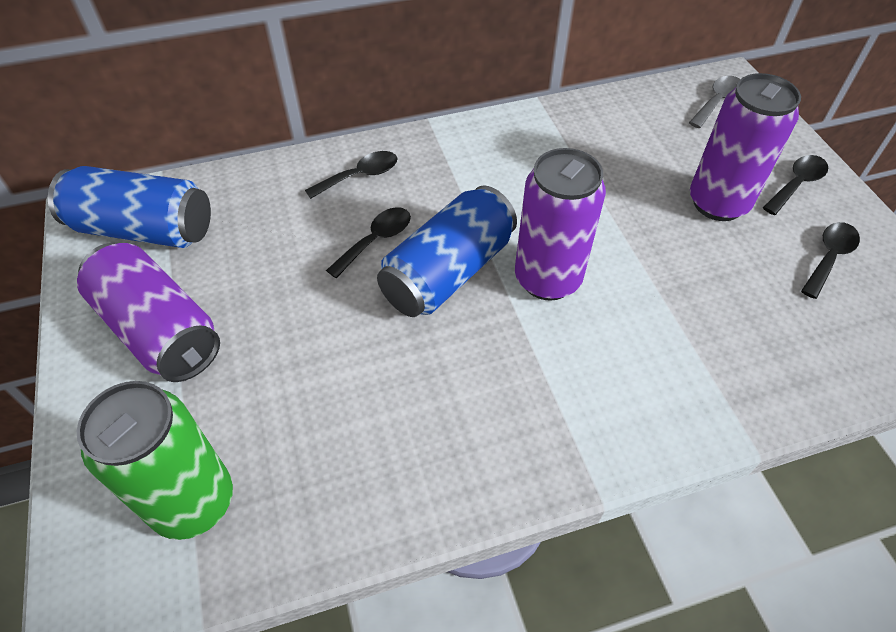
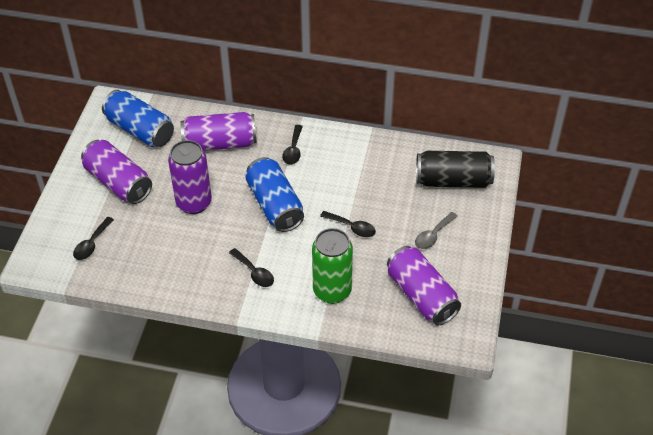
black can: 0 -> 1
purple can: 3 -> 4

